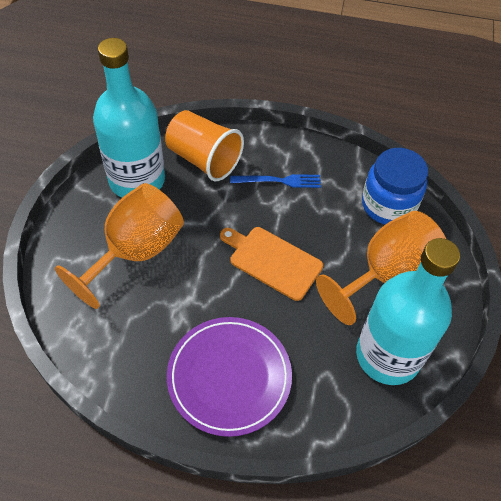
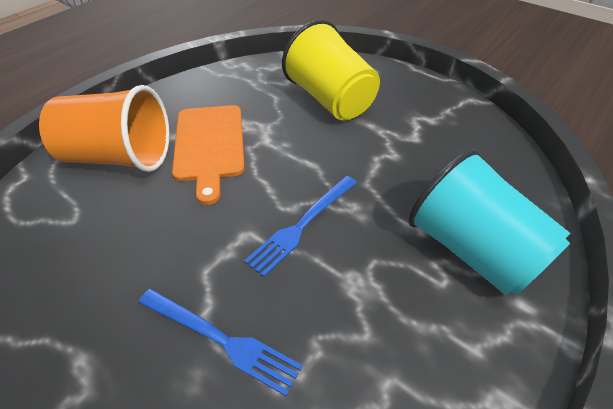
blue fork: 1 -> 2
blue jar: 1 -> 0
orange goblet: 2 -> 0
purple plate: 1 -> 0
turquoise bottle: 2 -> 0
turquoise cup: 0 -> 1
yellow cup: 0 -> 1

